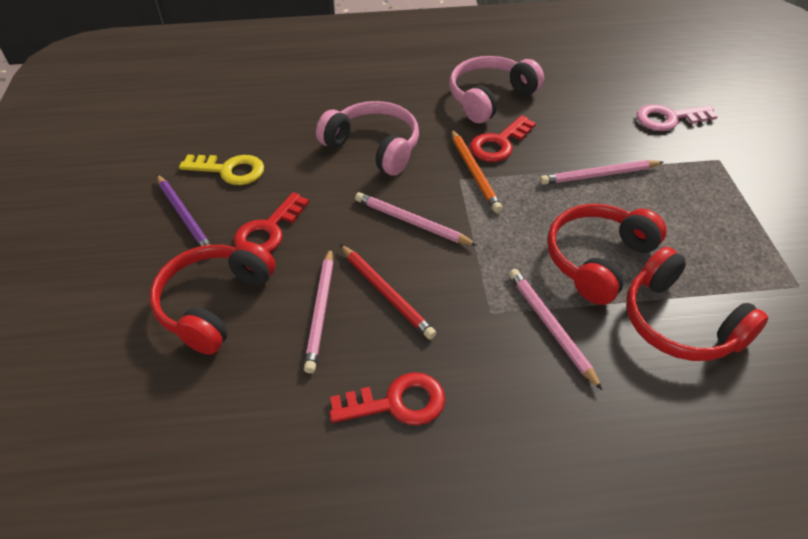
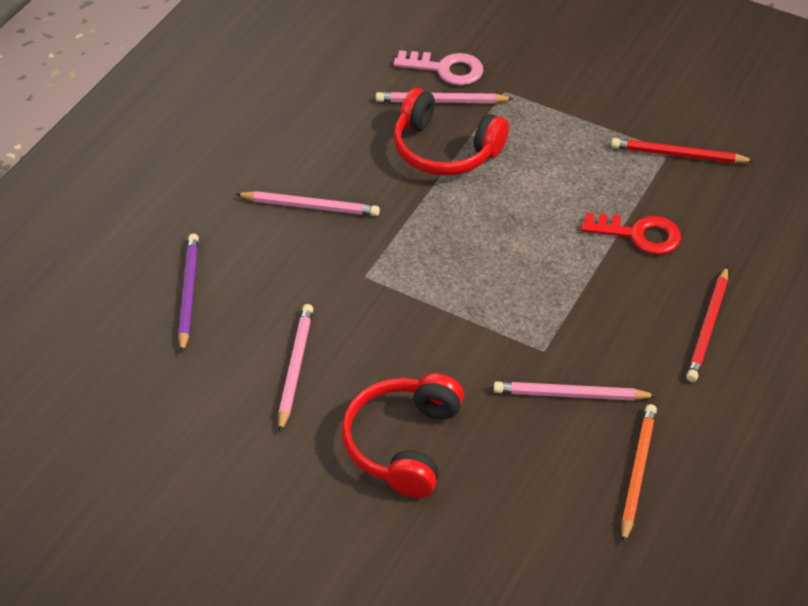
pink headphones: 2 -> 0
red headphones: 3 -> 2
red key: 3 -> 1
red pencil: 1 -> 2
yellow key: 1 -> 0

